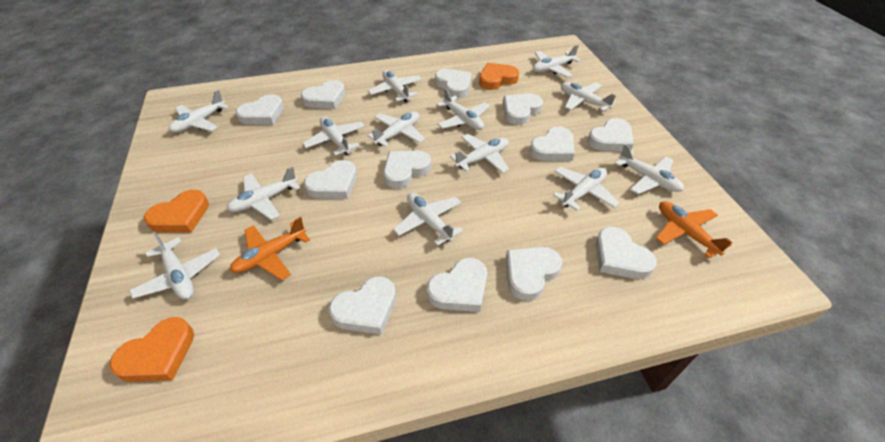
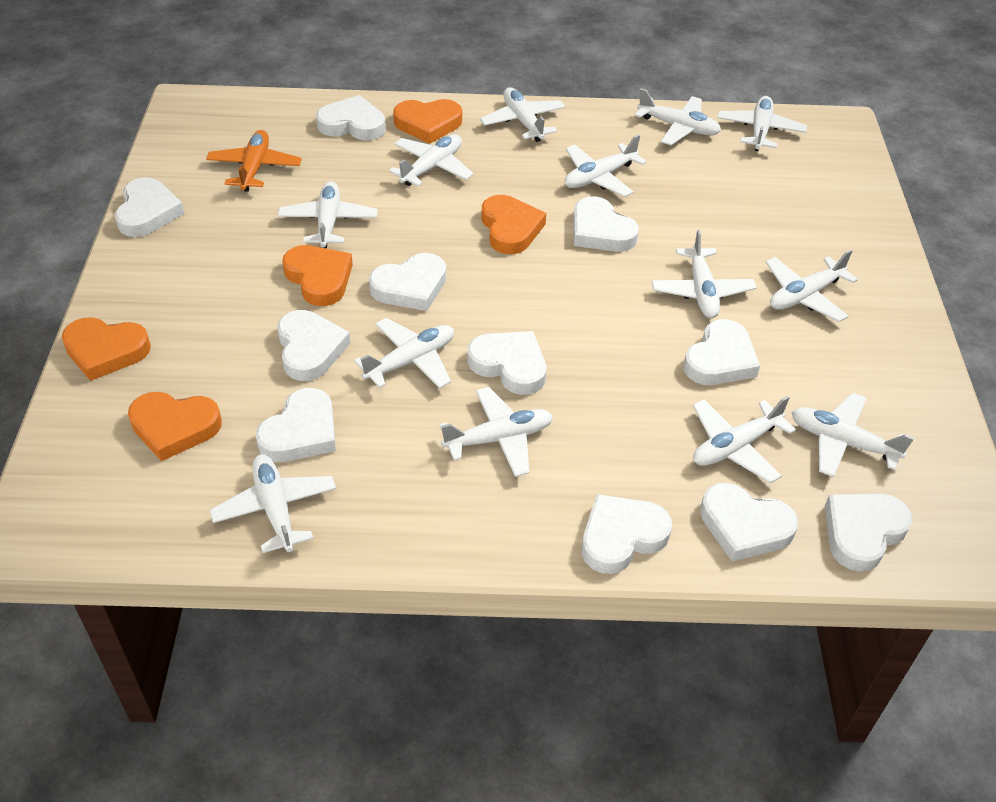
orange heart: 3 -> 5
orange plane: 2 -> 1
white heart: 12 -> 11

